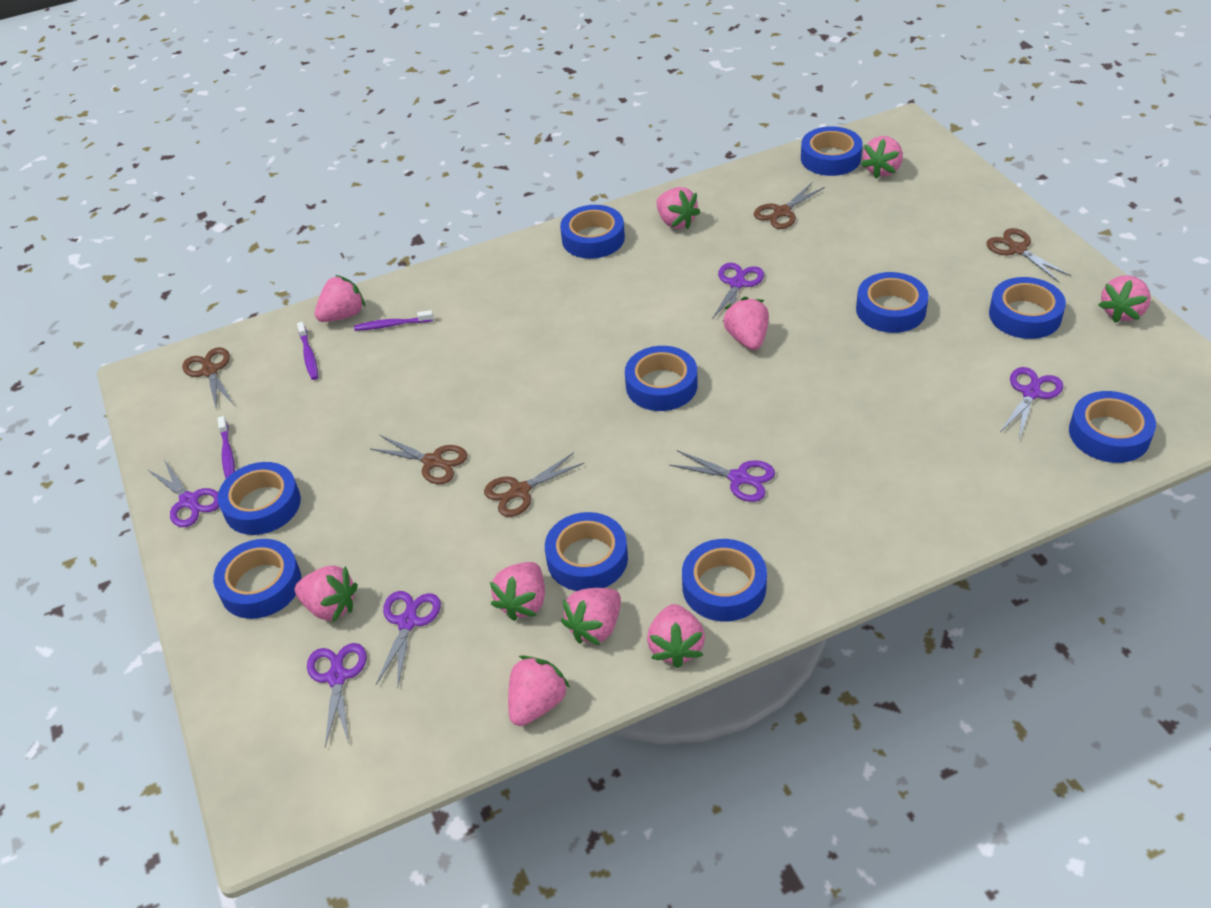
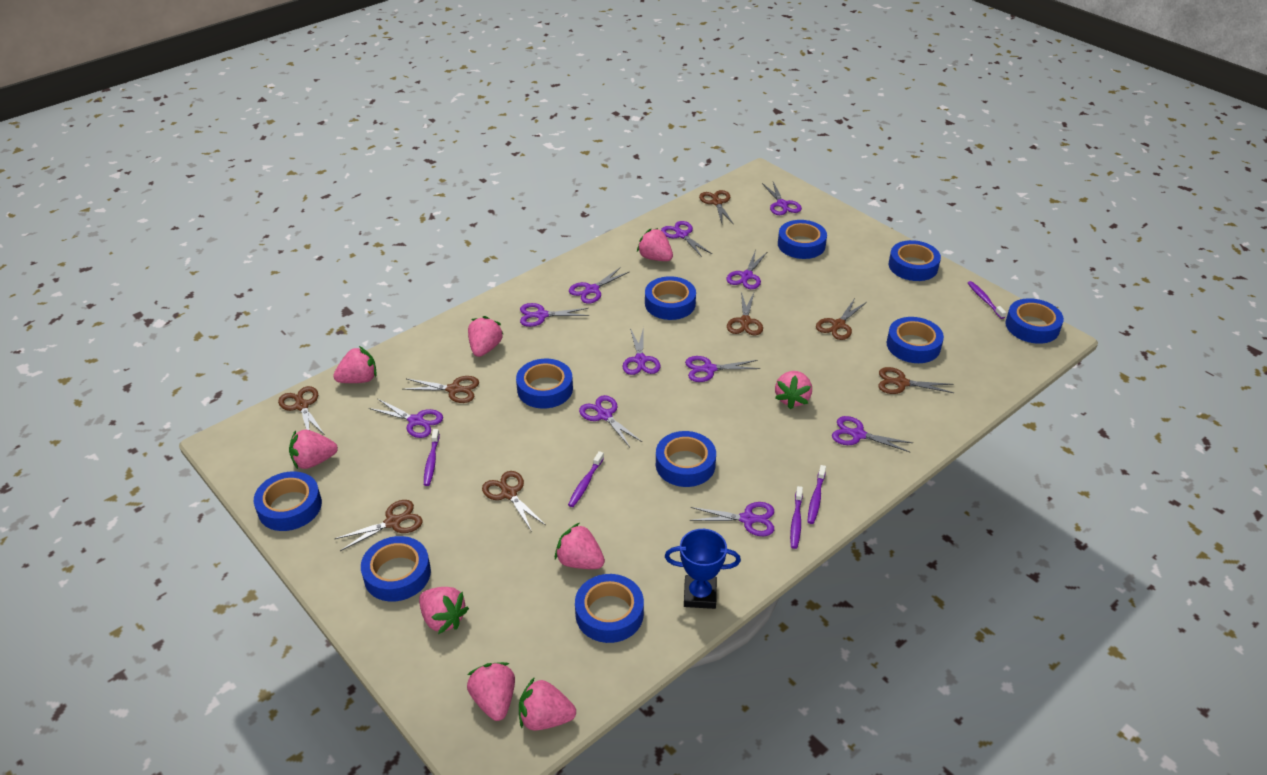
blue trophy: 0 -> 1
brown scissors: 5 -> 8
pink strawberry: 10 -> 9
purple scissors: 6 -> 11
purple toothbrush: 3 -> 5

